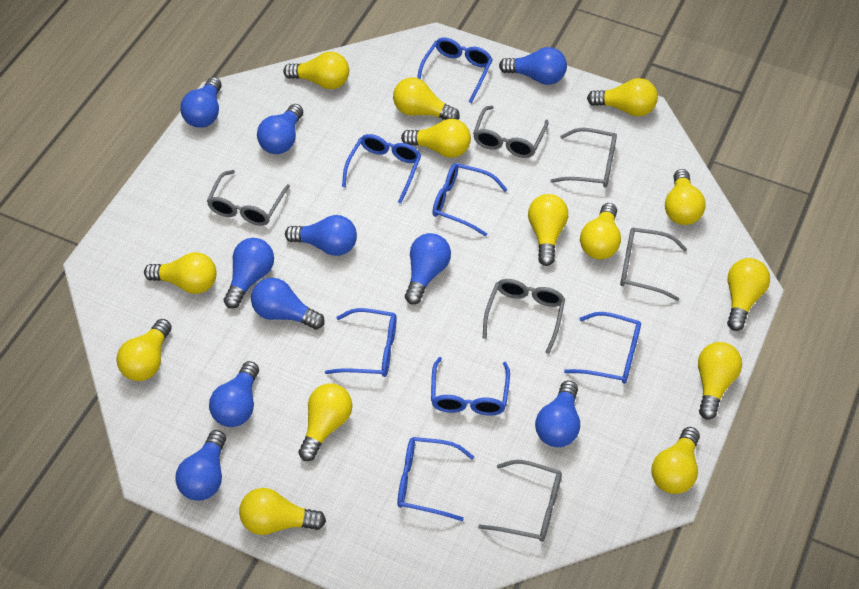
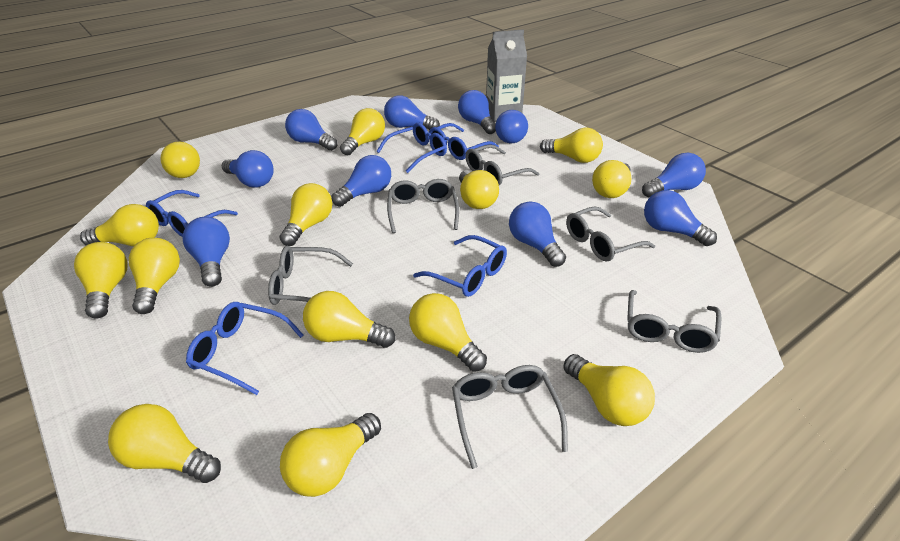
blue glasses: 7 -> 5
grey carton: 0 -> 1

